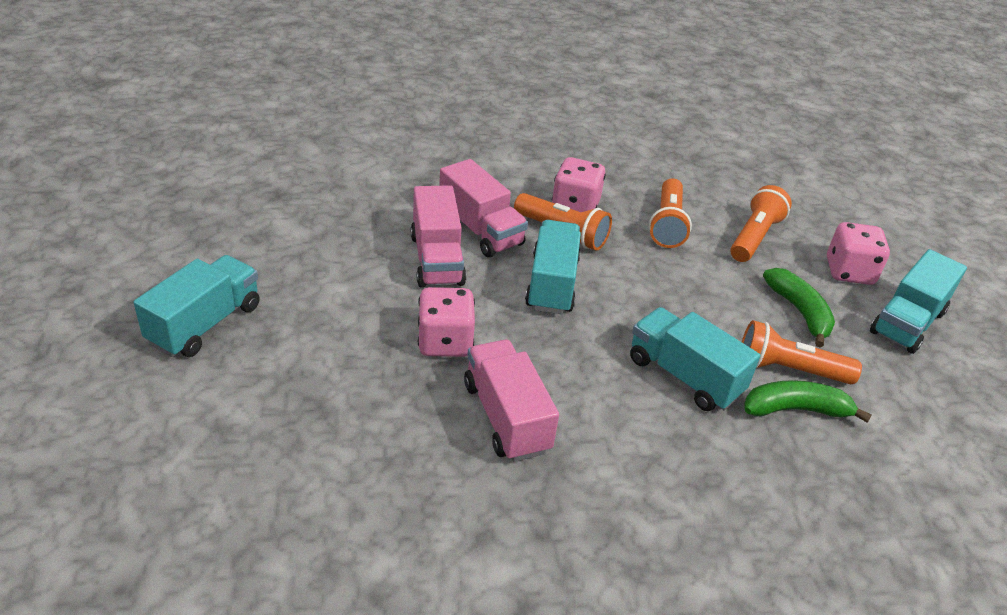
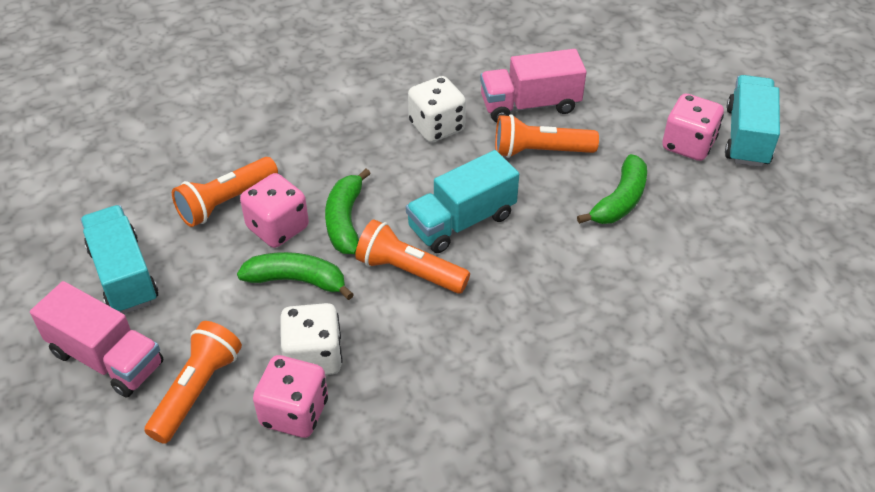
green banana: 2 -> 3
pink truck: 3 -> 2
turquoise truck: 4 -> 3
white dice: 0 -> 2

